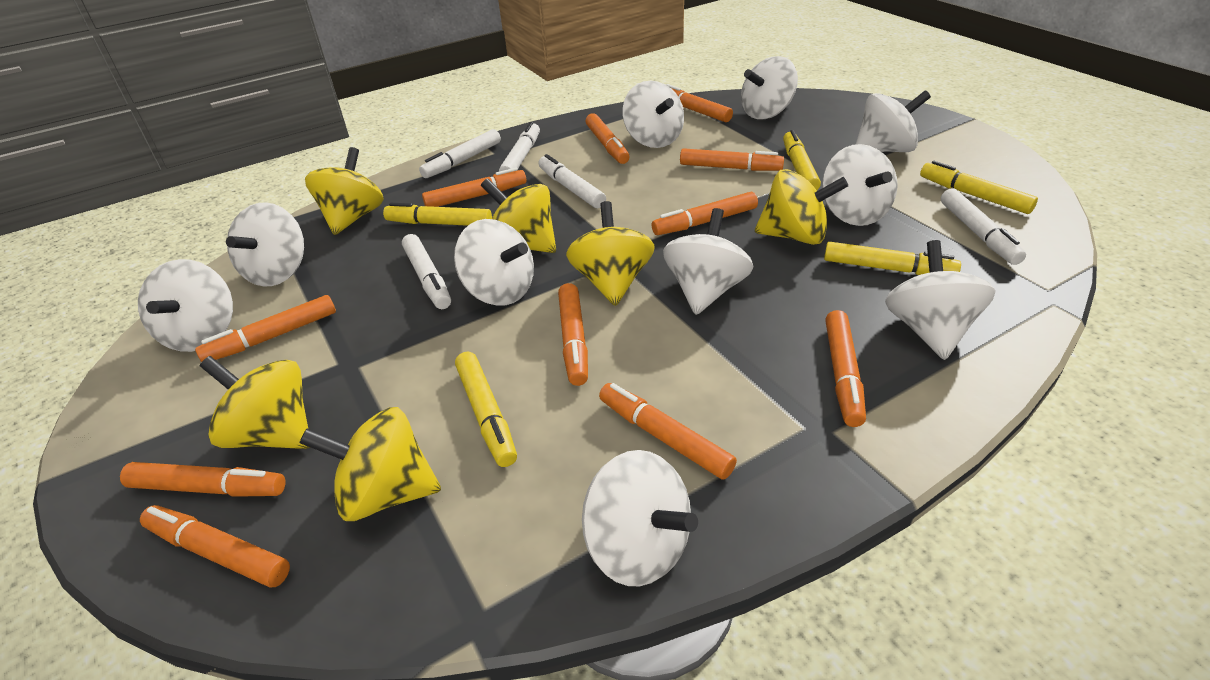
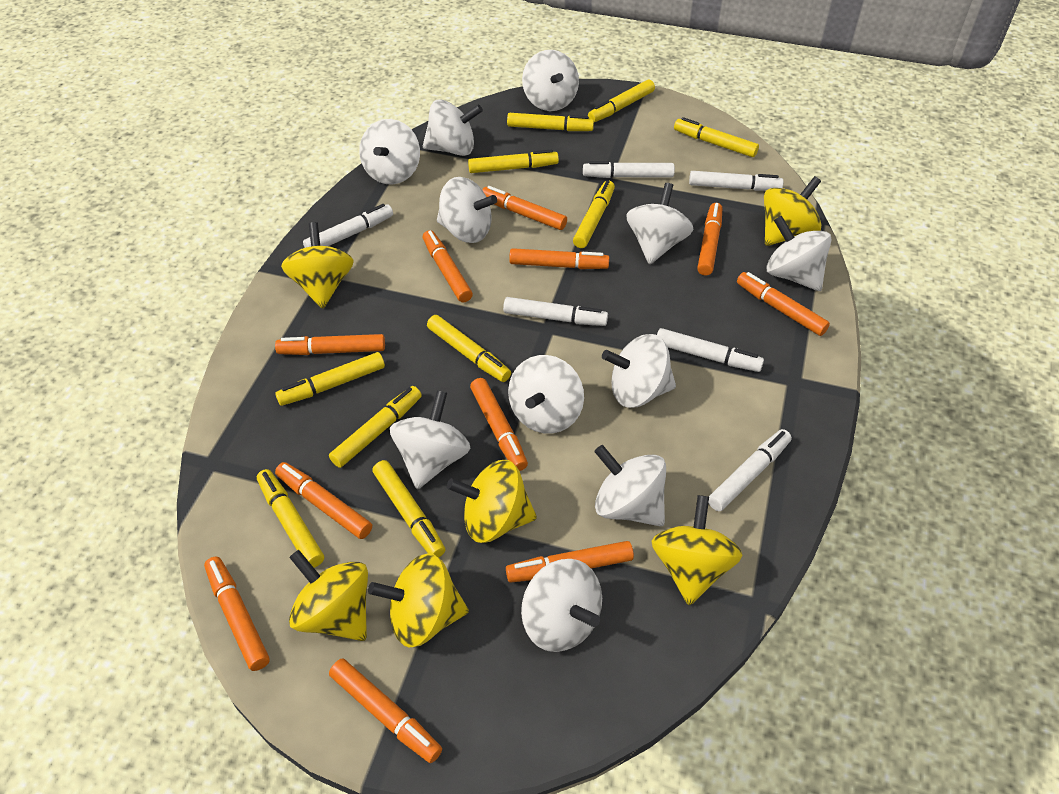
white marker: 5 -> 6
white spinning top: 10 -> 11
yellow marker: 5 -> 10

